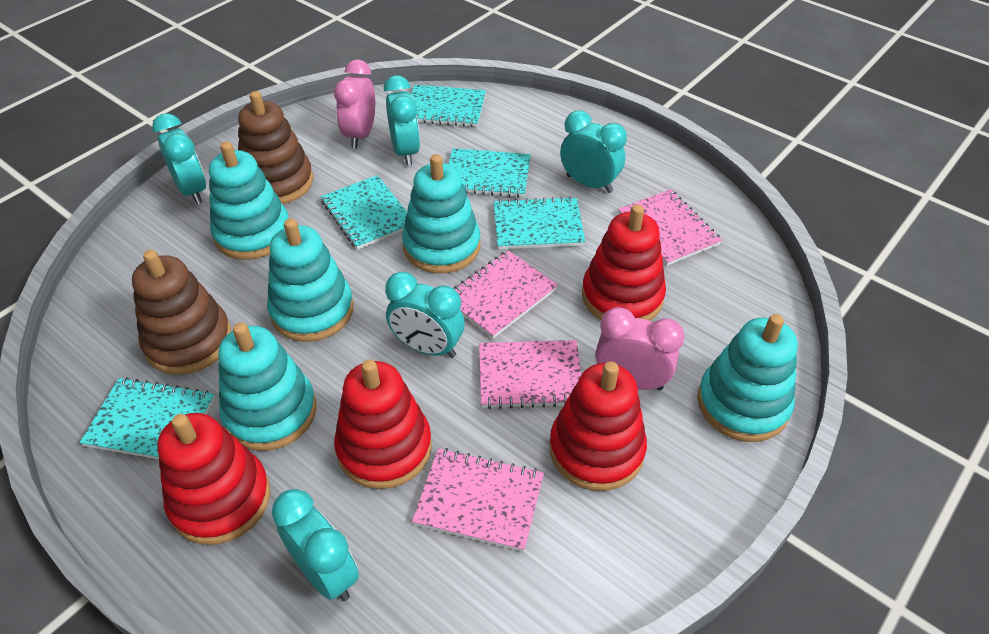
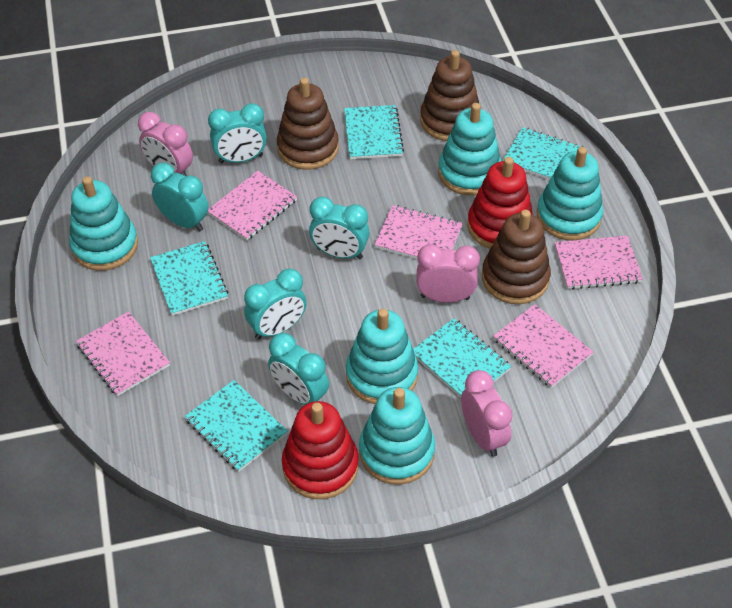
brown stacking toy: 2 -> 3
pink clock: 2 -> 3
pink notebook: 4 -> 5
red stacking toy: 4 -> 2

